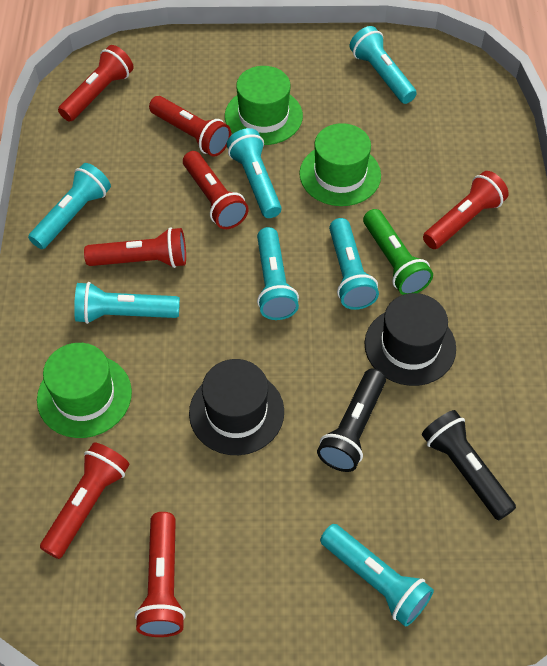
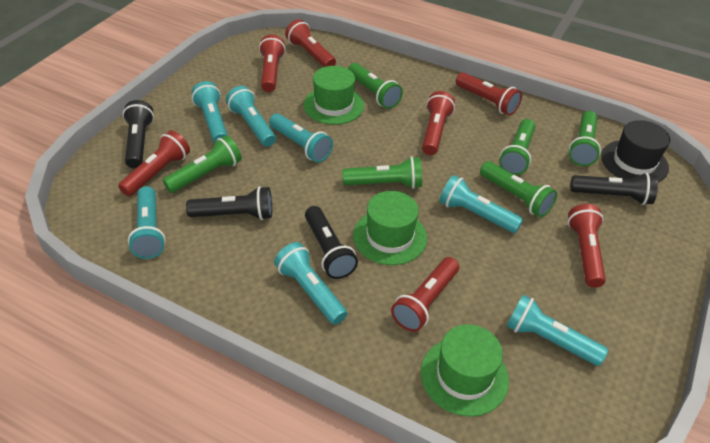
black flashlight: 2 -> 4
black hat: 2 -> 1
green flashlight: 1 -> 6

